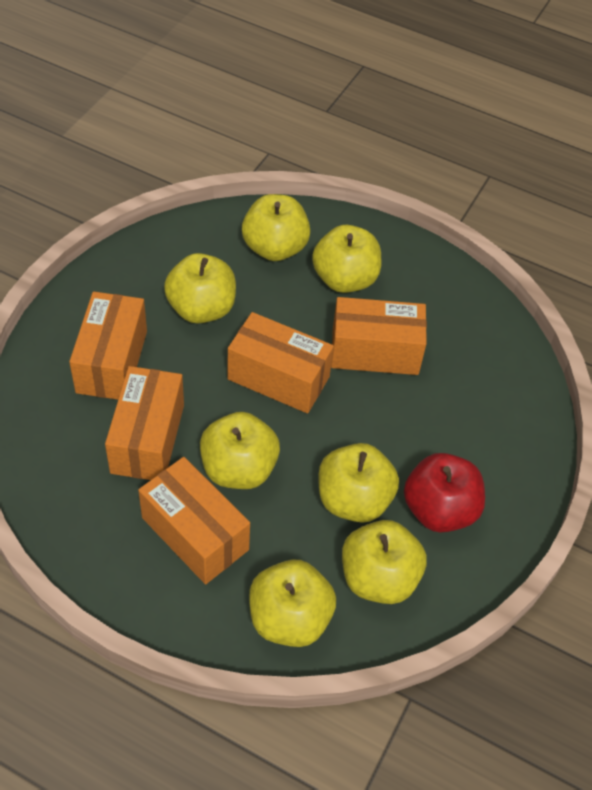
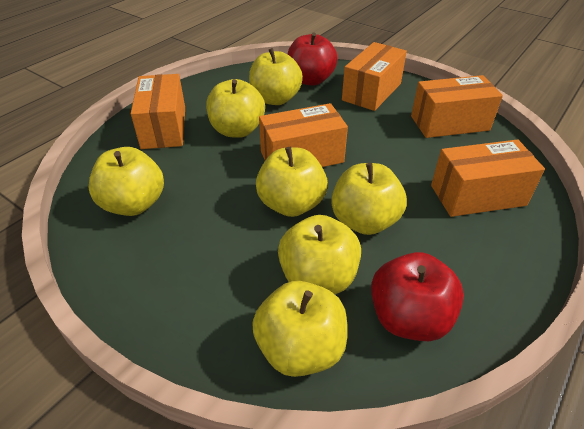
red apple: 1 -> 2

